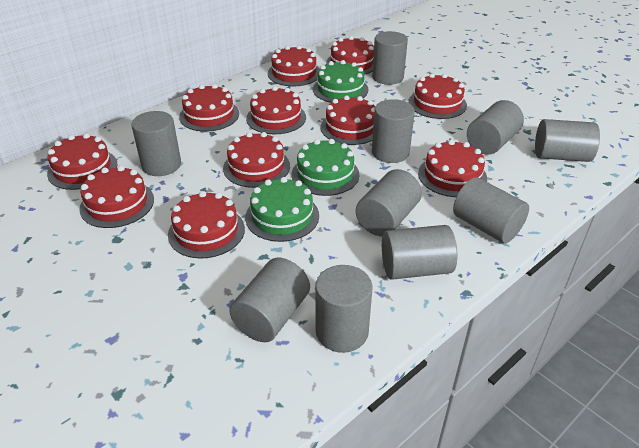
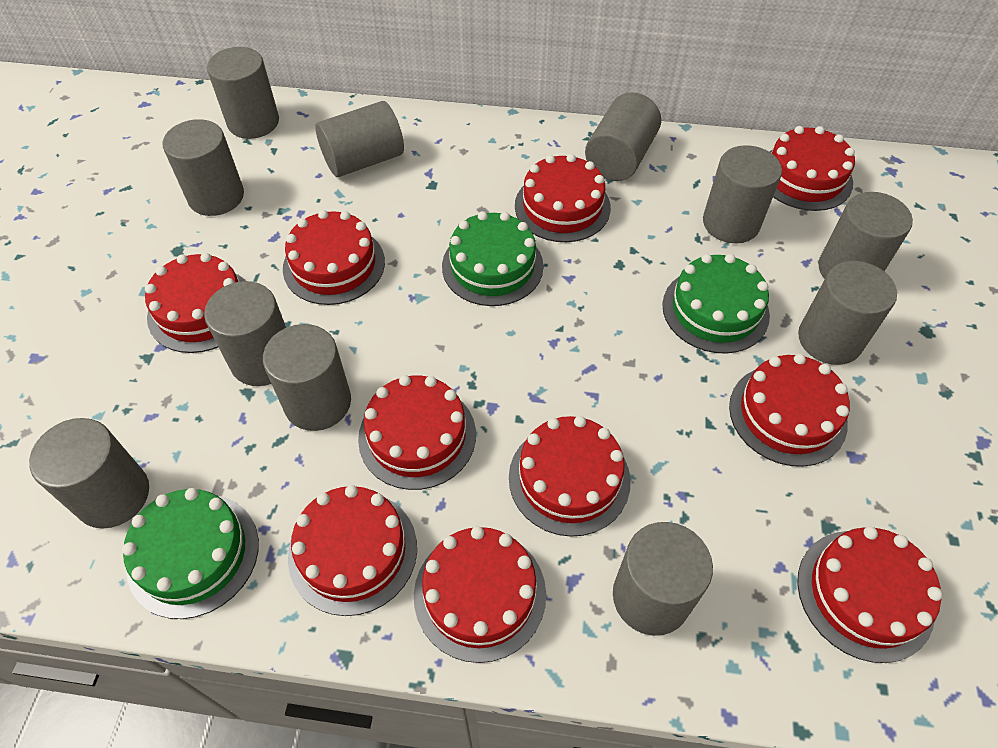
grey cylinder: 10 -> 11
red cake: 11 -> 10

